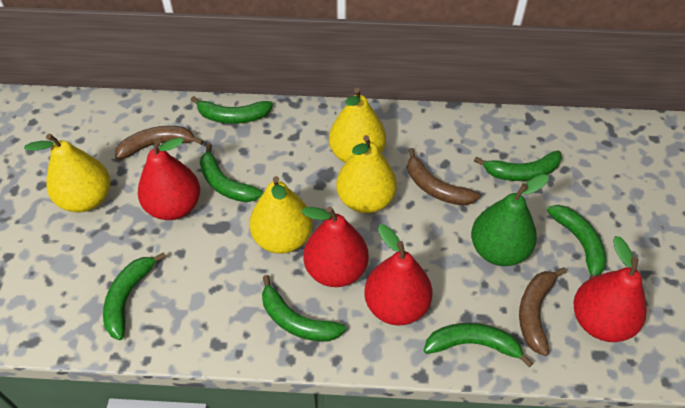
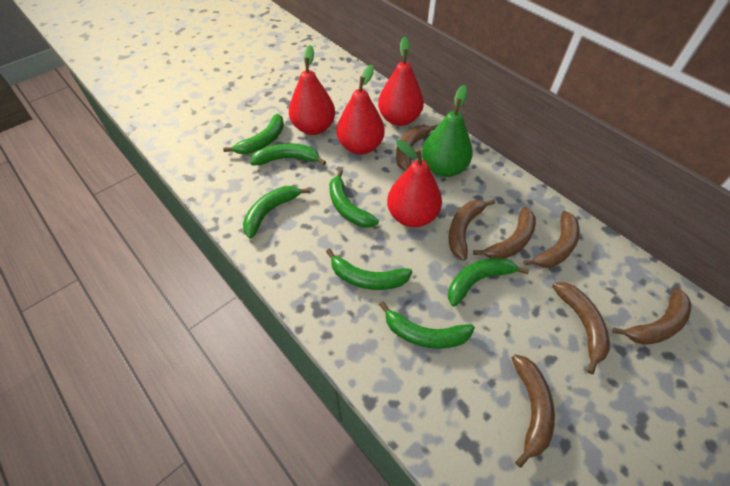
brown banana: 3 -> 7
yellow pear: 4 -> 0

